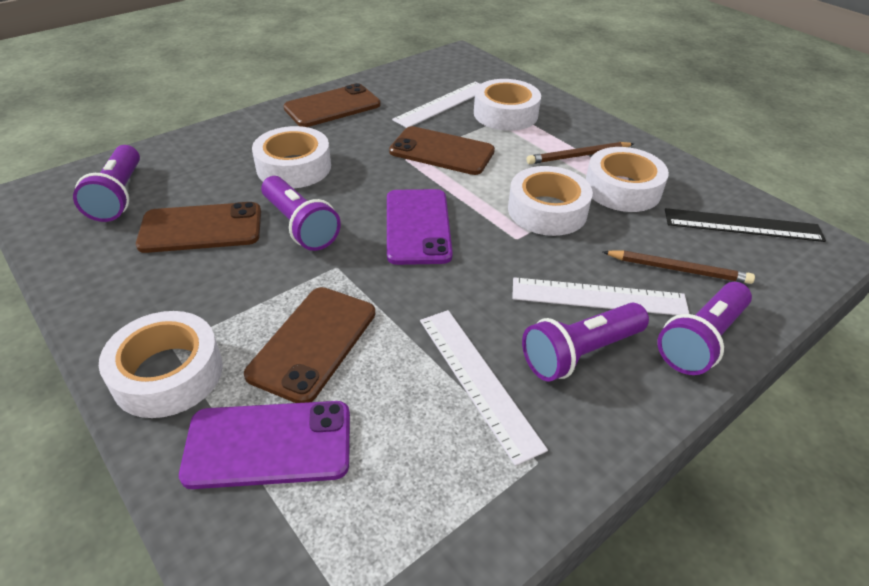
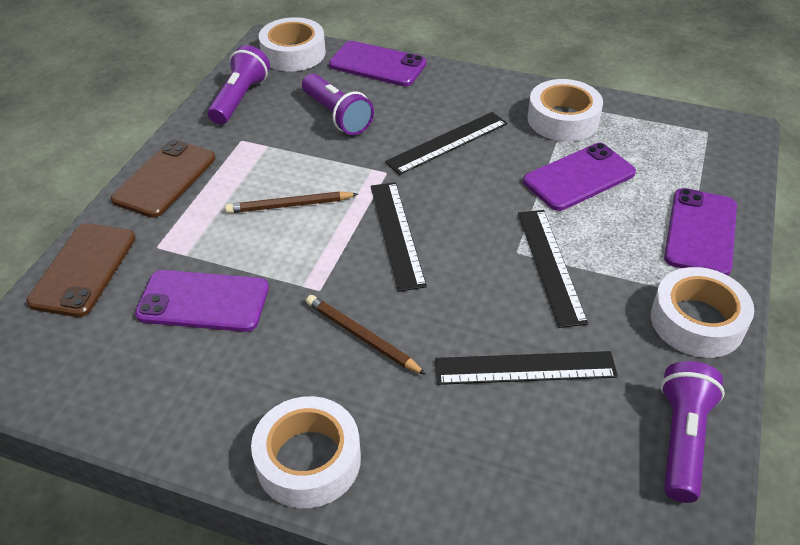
black ruler: 1 -> 4
brown phone: 4 -> 2
purple flashlight: 4 -> 3
purple phone: 2 -> 4
white ruler: 3 -> 0
white tape: 5 -> 4

